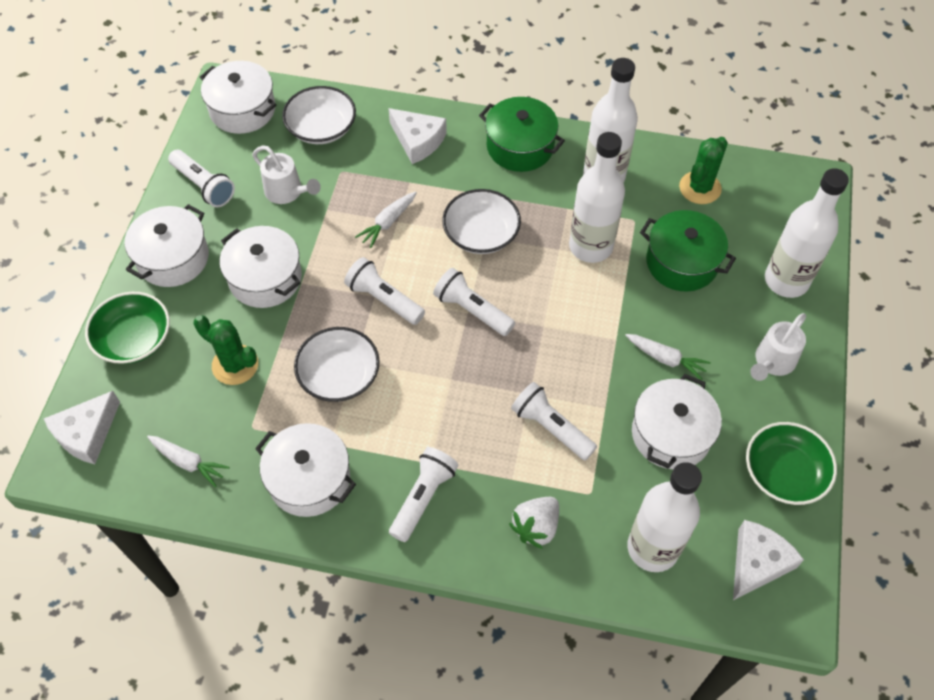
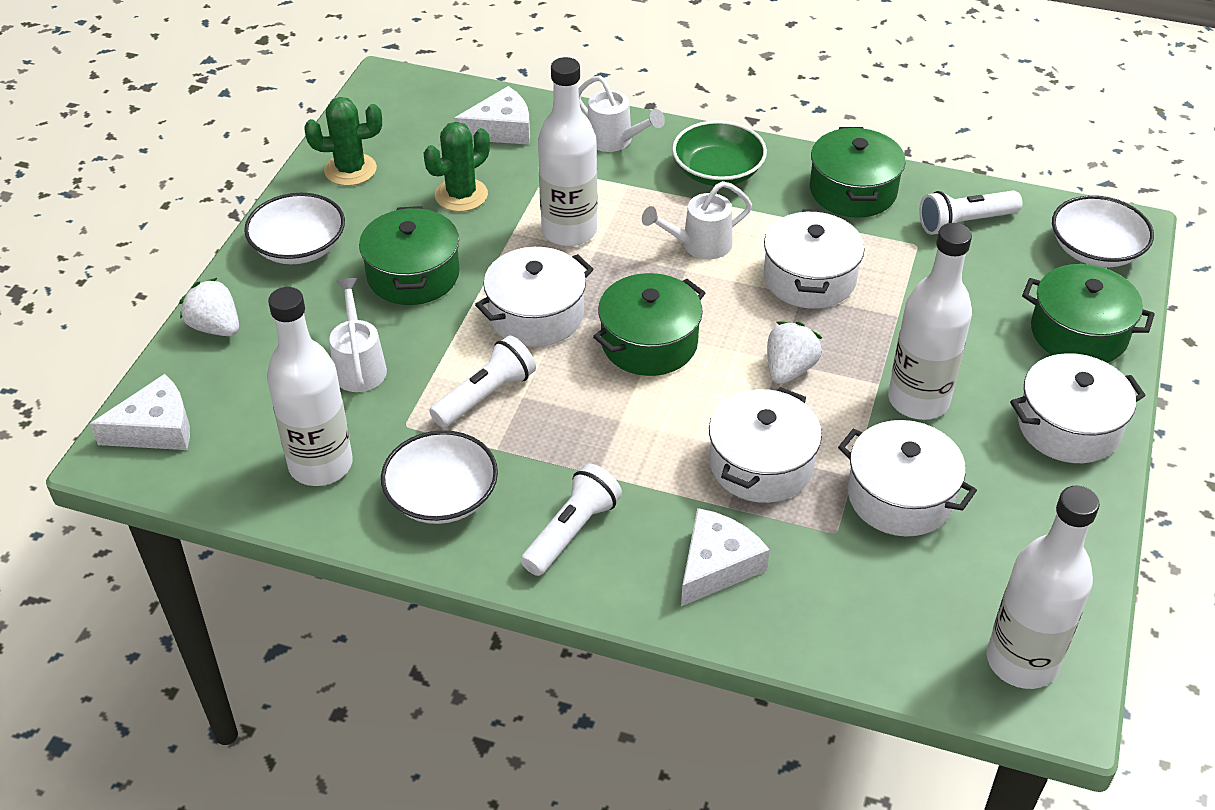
green bowl: 2 -> 1
green pot: 2 -> 4
white carrot: 3 -> 0
white flashlight: 5 -> 3
white strawberry: 1 -> 2
white watering can: 2 -> 3

